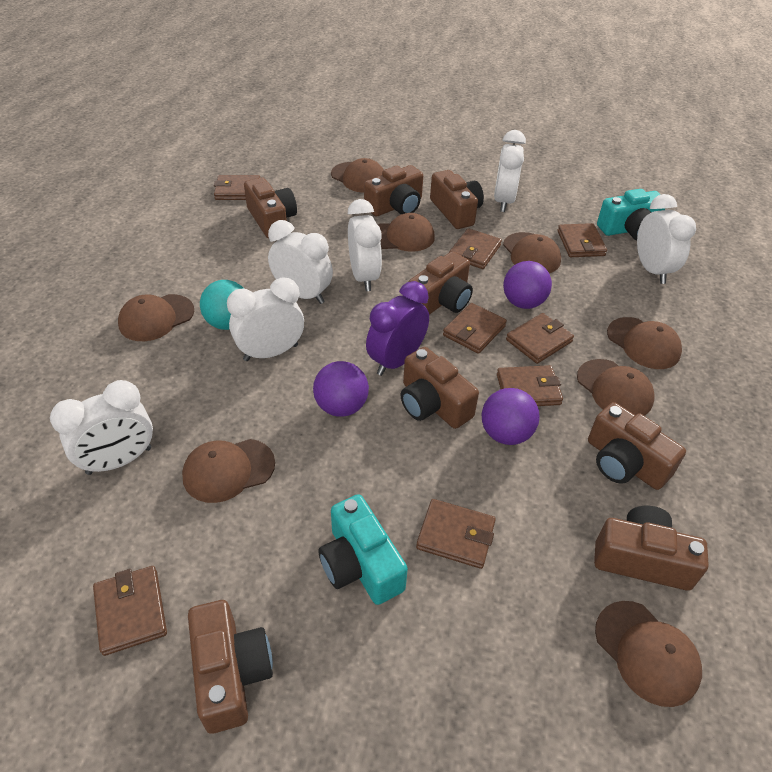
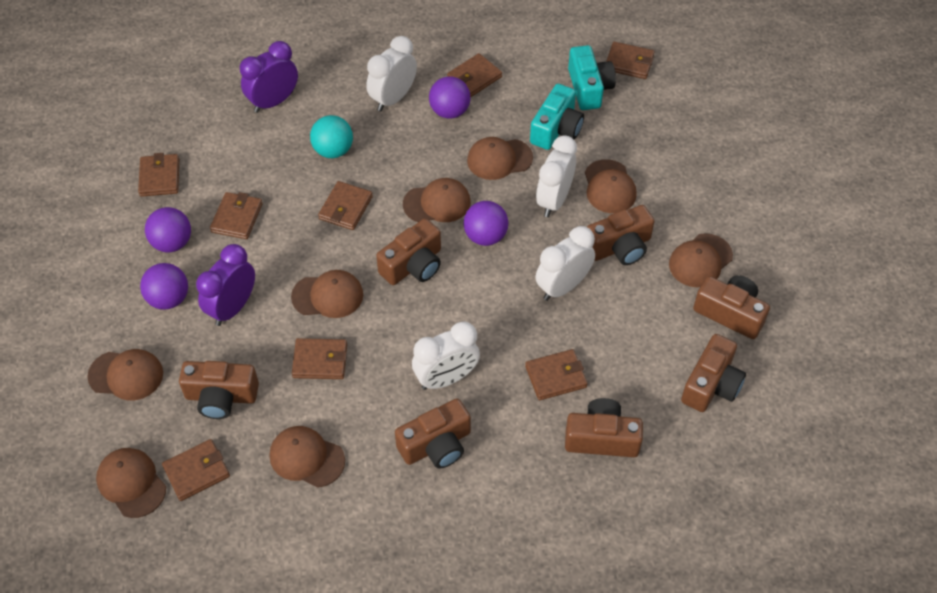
brown camera: 8 -> 7
purple ball: 3 -> 4
purple clock: 1 -> 2
white clock: 6 -> 4

